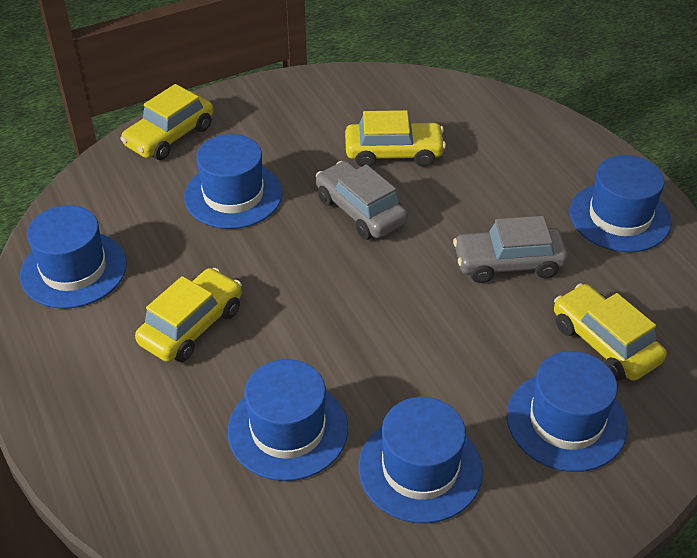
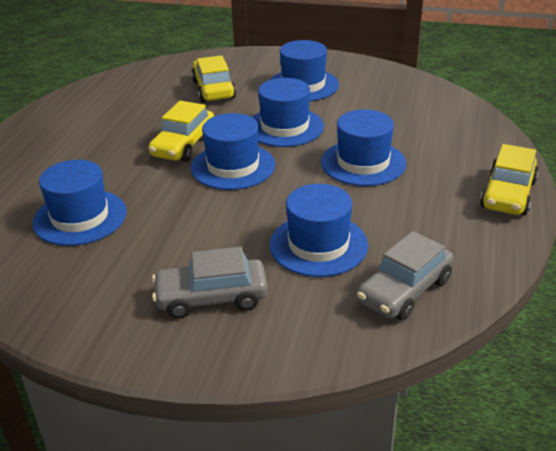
yellow car: 4 -> 3

